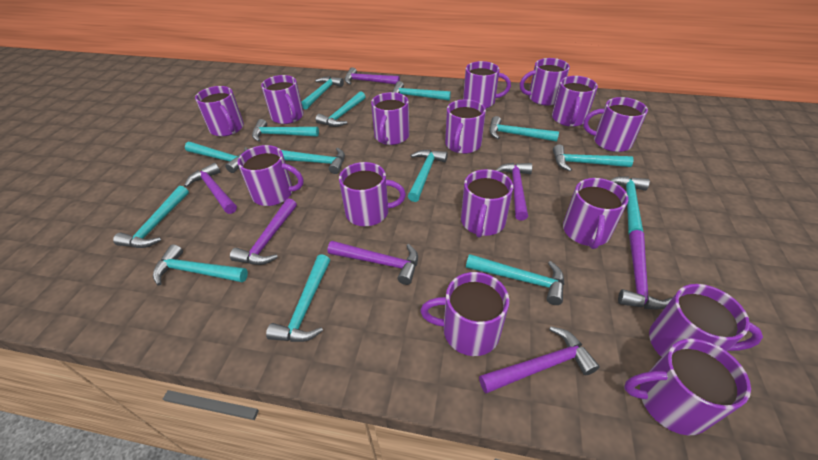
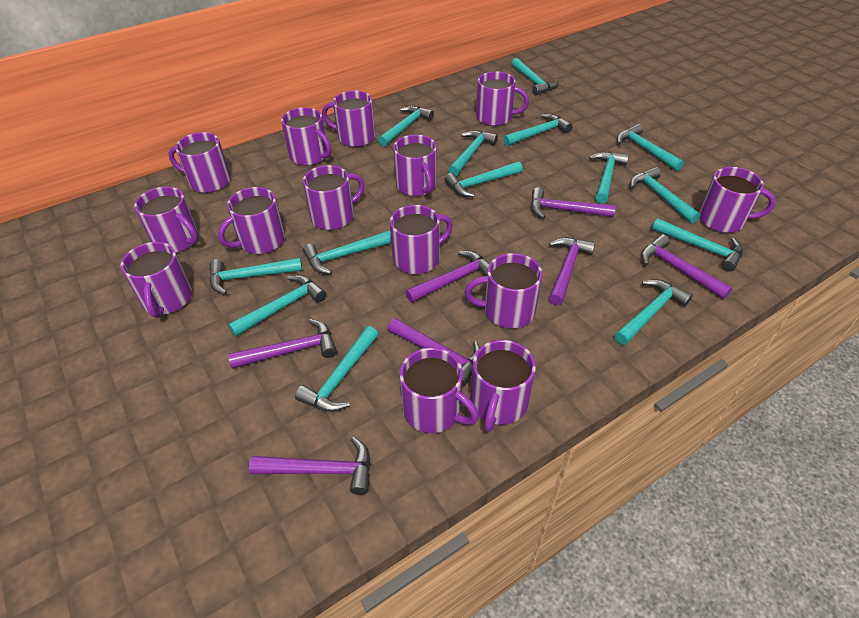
purple mug: 15 -> 14

